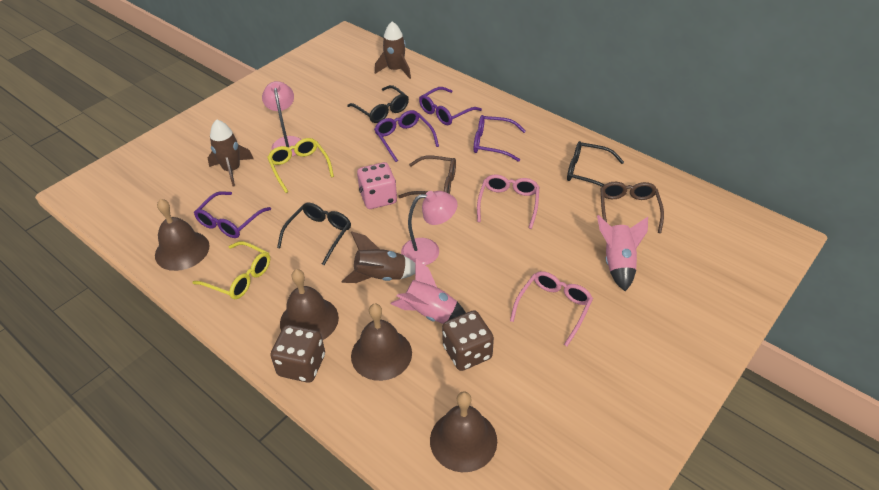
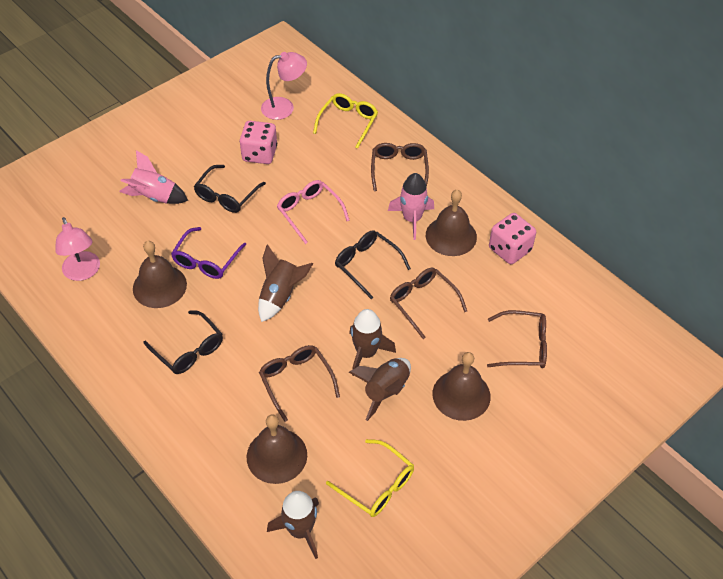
brown dice: 2 -> 0
brown glasses: 2 -> 4
brown rocket: 3 -> 4
pink dice: 1 -> 2
pink glasses: 2 -> 1
purple glasses: 4 -> 1

